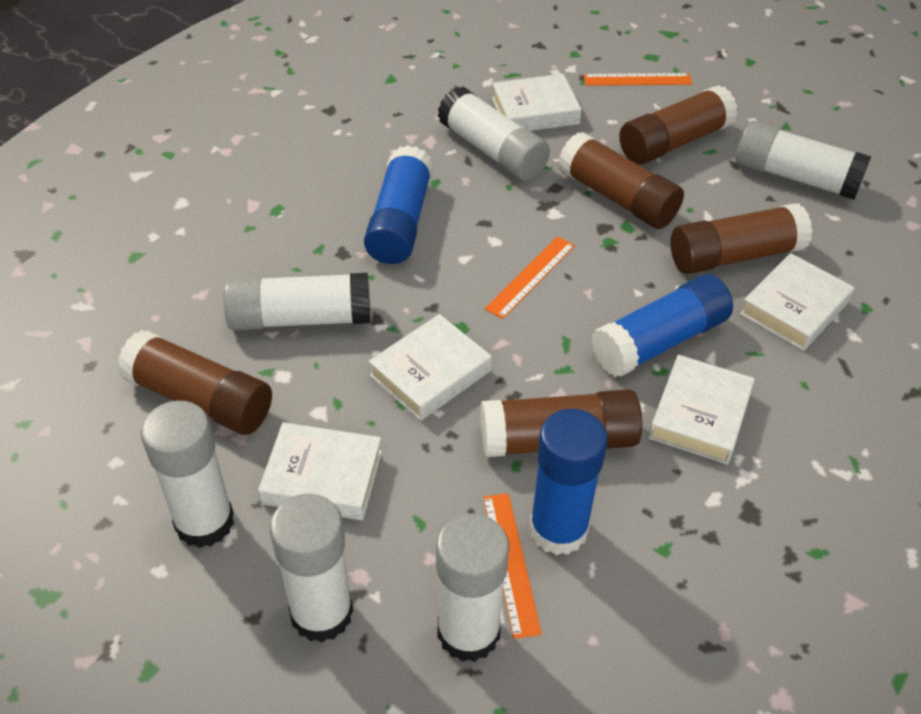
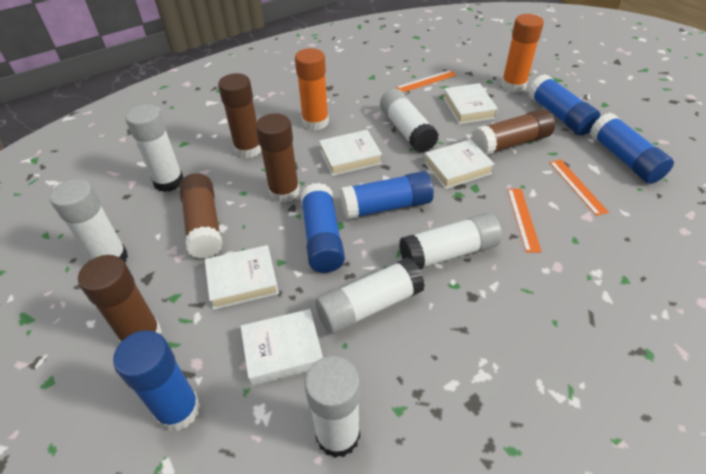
blue glue stick: 3 -> 5
orange glue stick: 0 -> 2

